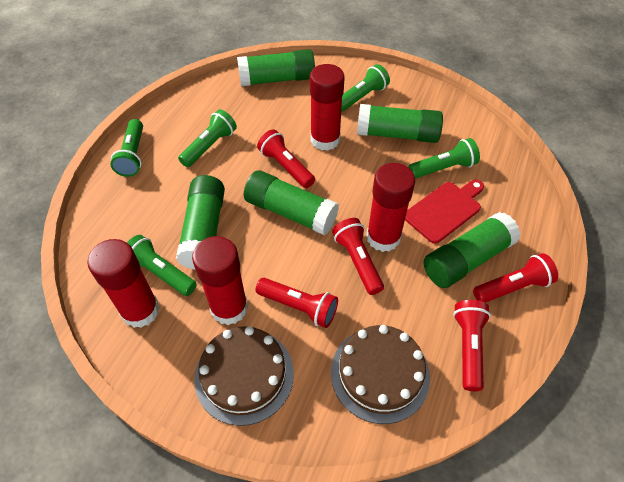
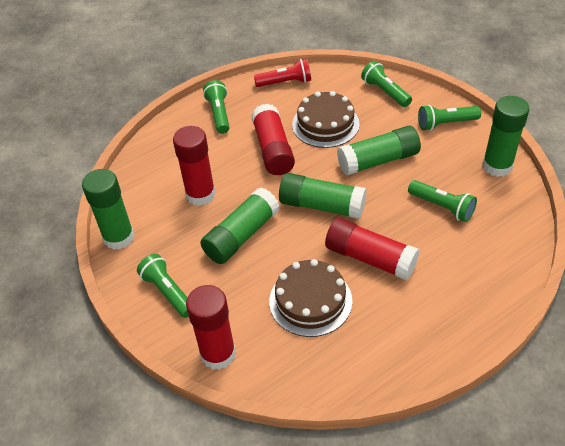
red cutting board: 1 -> 0
red flashlight: 5 -> 1

